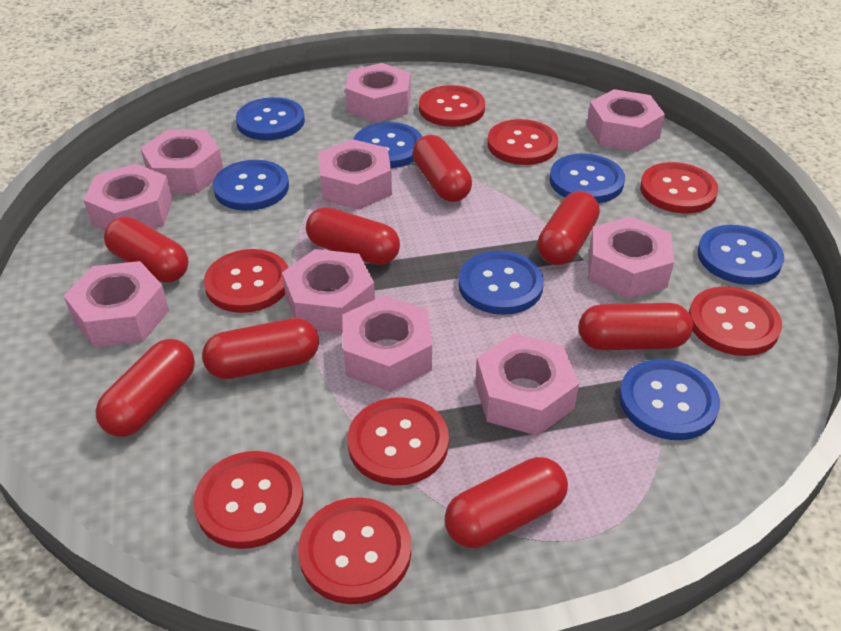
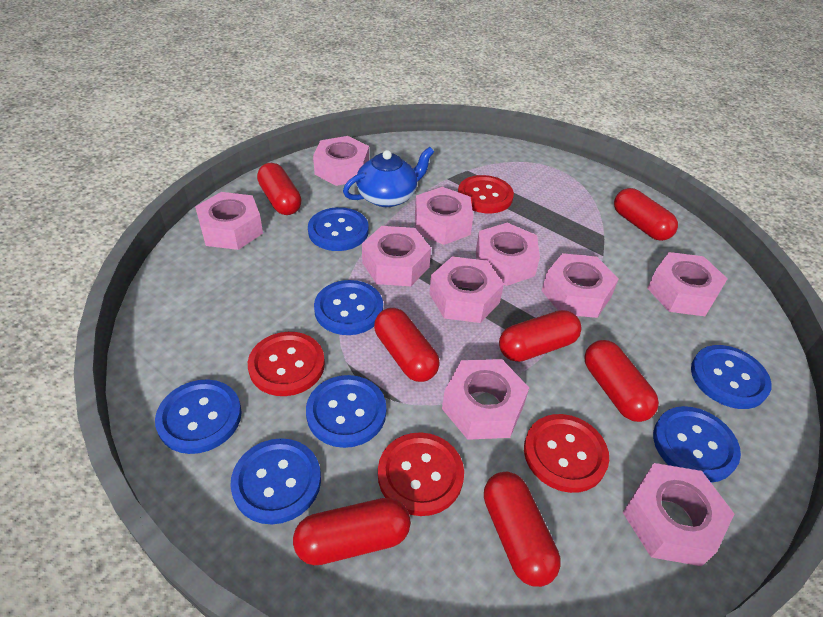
blue teapot: 0 -> 1
red button: 8 -> 4
red capsule: 8 -> 7

